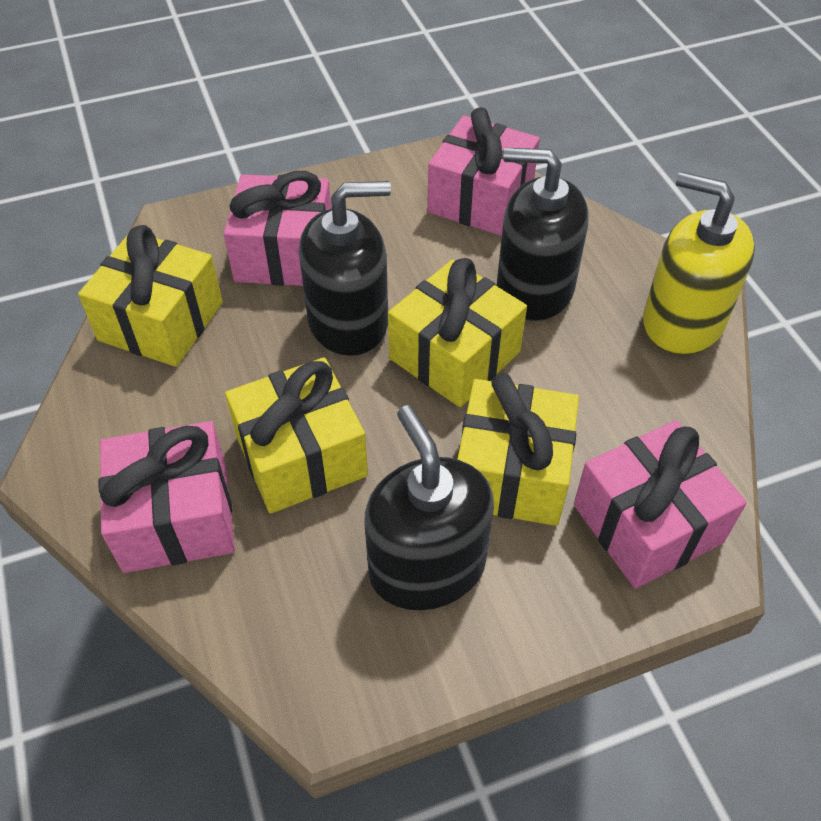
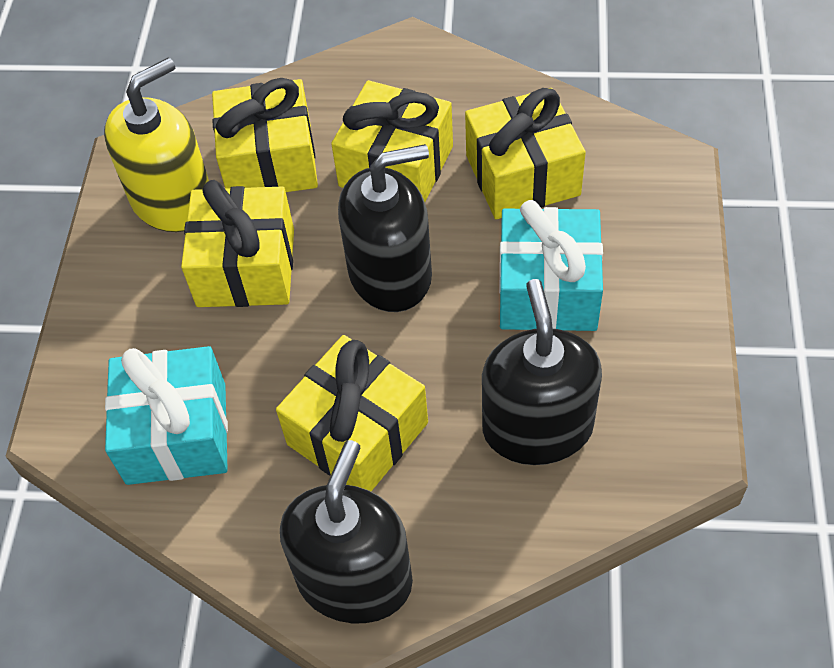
pink gift: 4 -> 0
turquoise gift: 0 -> 2
yellow gift: 4 -> 5

